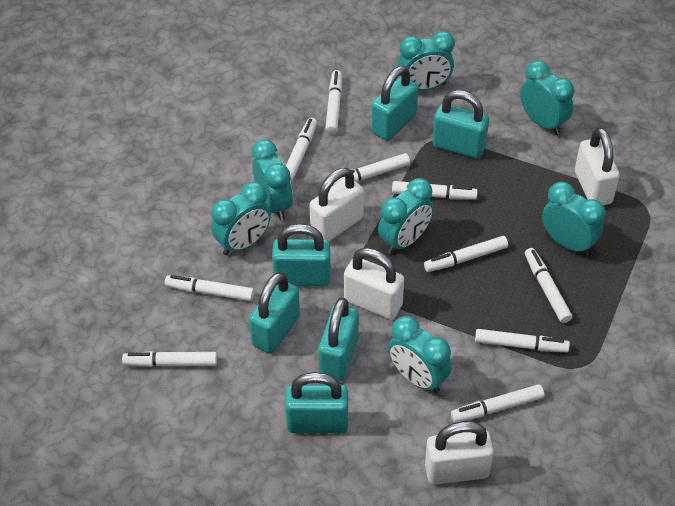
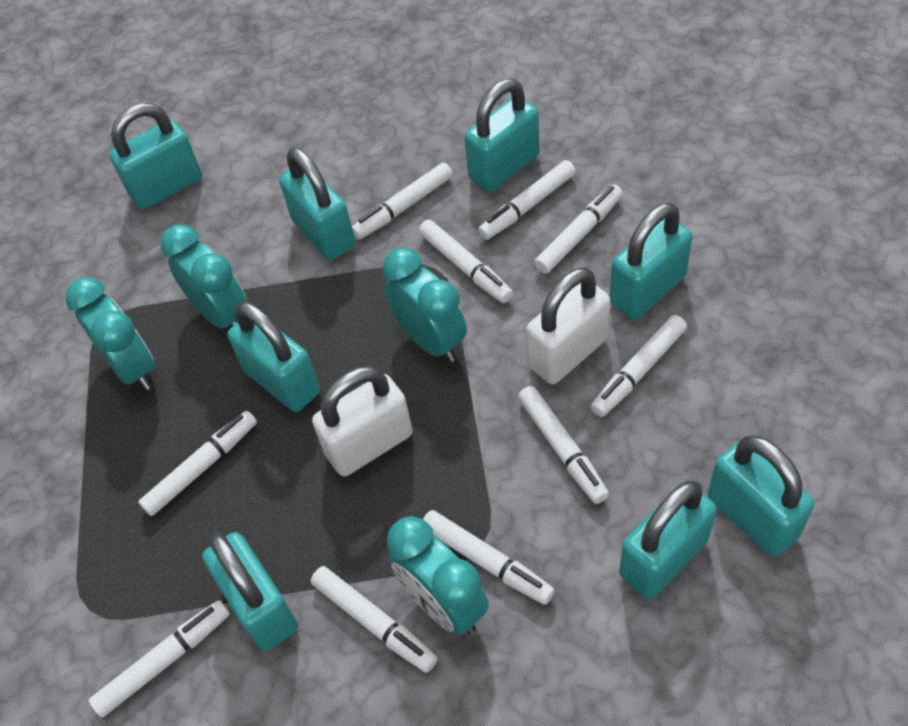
turquoise clock: 7 -> 4
turquoise padlock: 6 -> 8
white padlock: 4 -> 2

